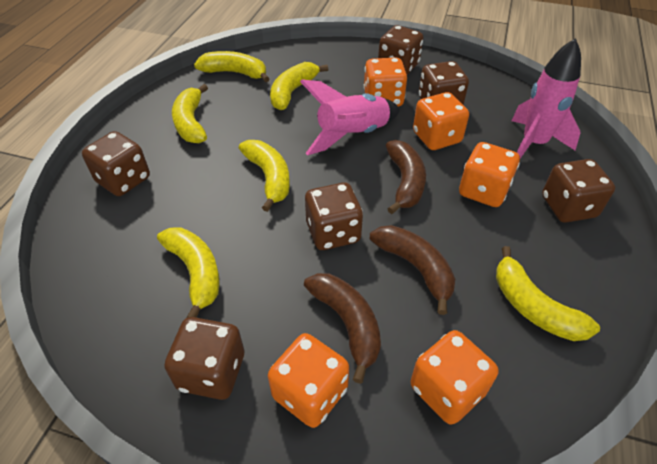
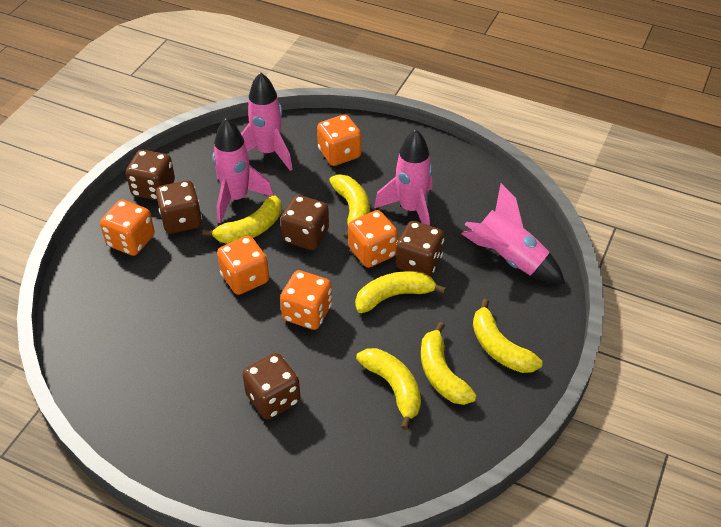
brown banana: 3 -> 0
brown dice: 6 -> 5
pink rocket: 2 -> 4

